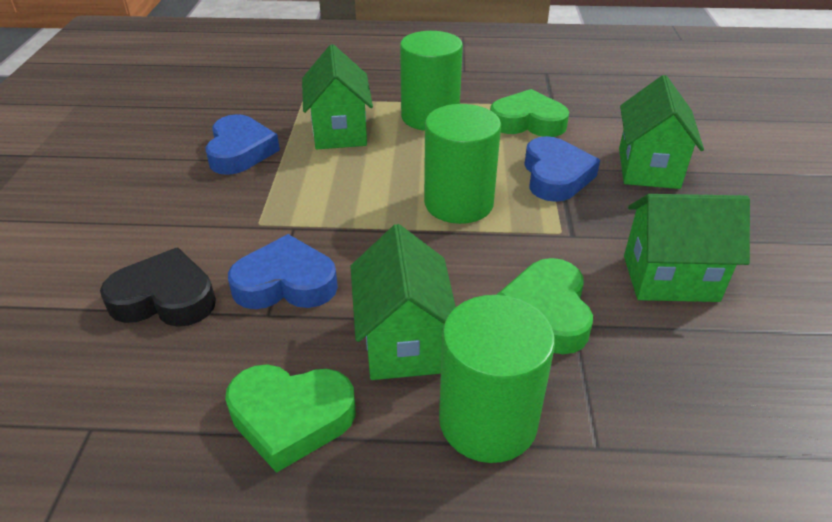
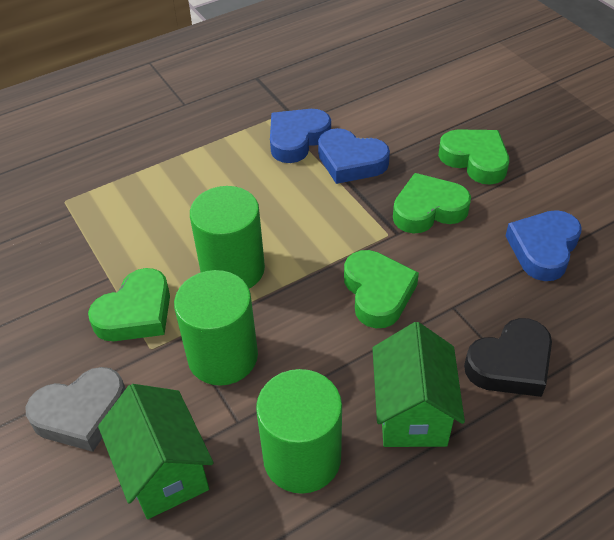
green heart: 3 -> 4
green house: 4 -> 2
grey heart: 0 -> 1

